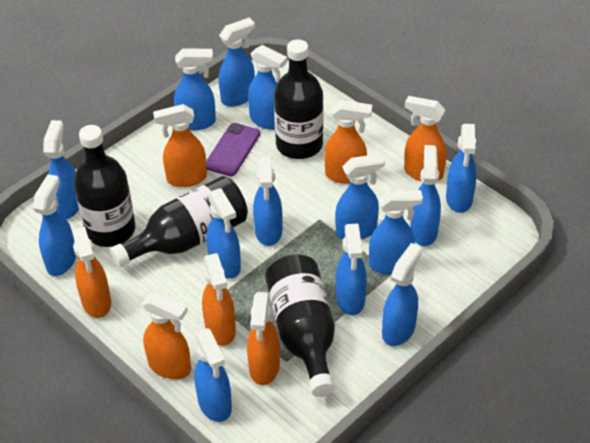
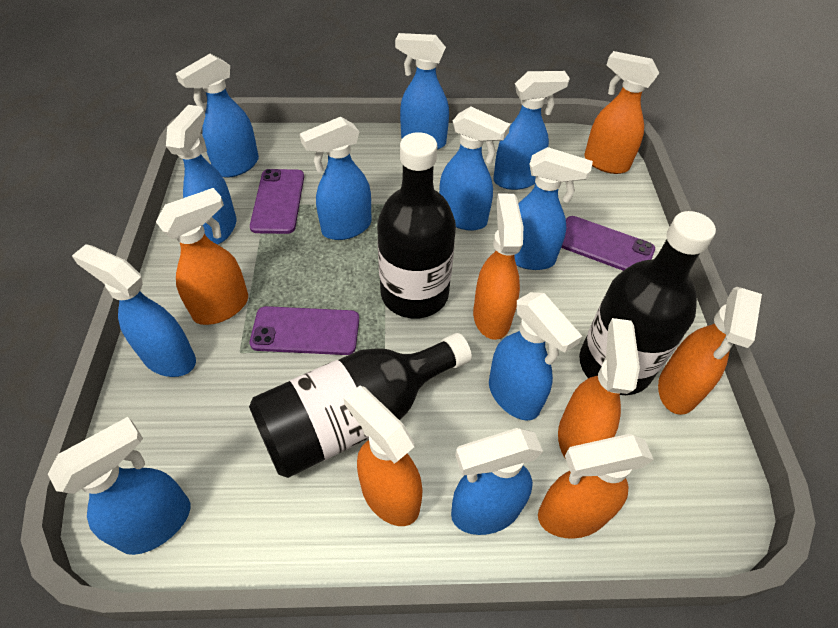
black bottle: 4 -> 3
blue spray bottle: 14 -> 11
purple phone: 1 -> 3

